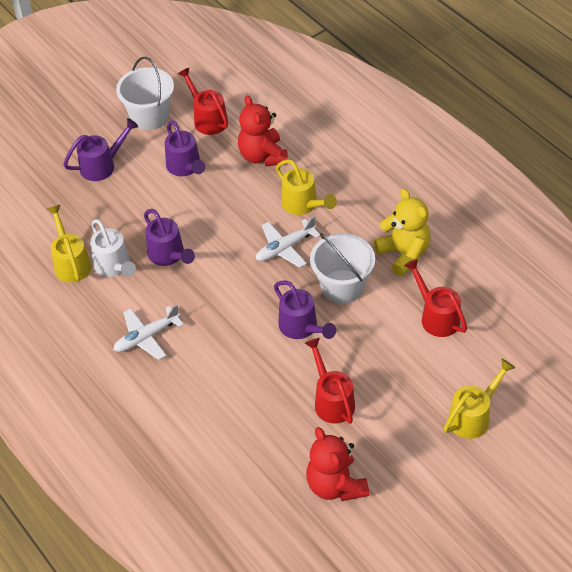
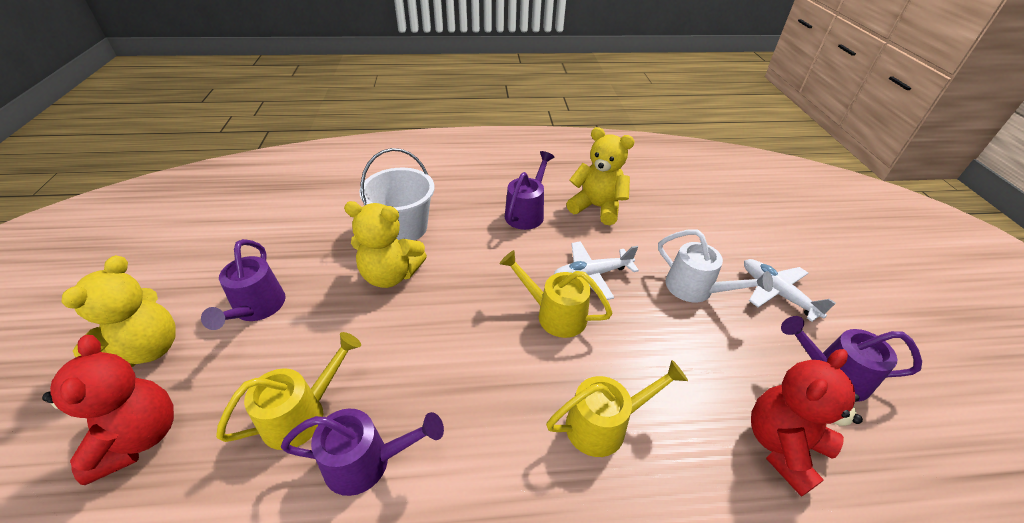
red watering can: 3 -> 0
white bucket: 2 -> 1
yellow teddy bear: 1 -> 3

